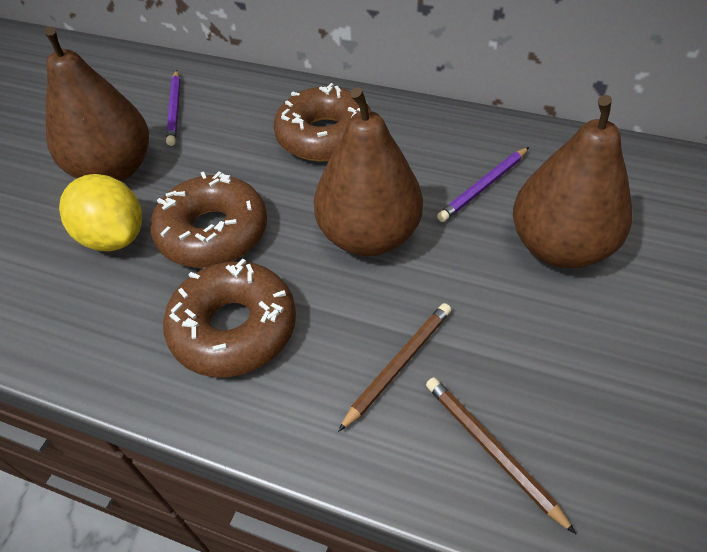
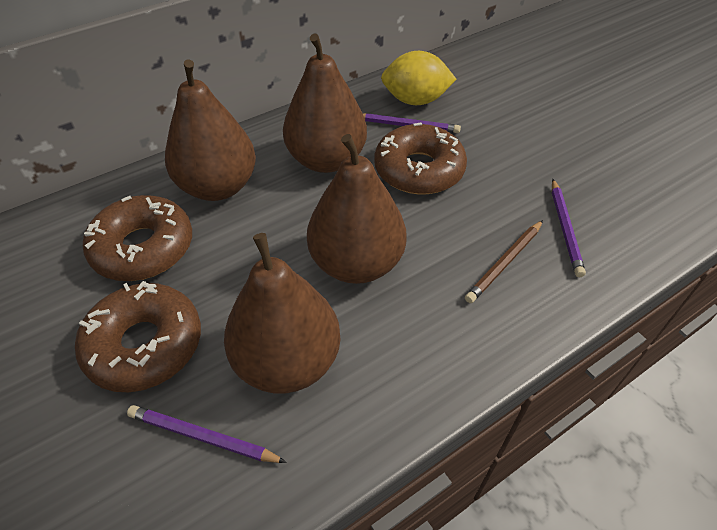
brown pear: 3 -> 4
brown pencil: 2 -> 1
purple pencil: 2 -> 3

